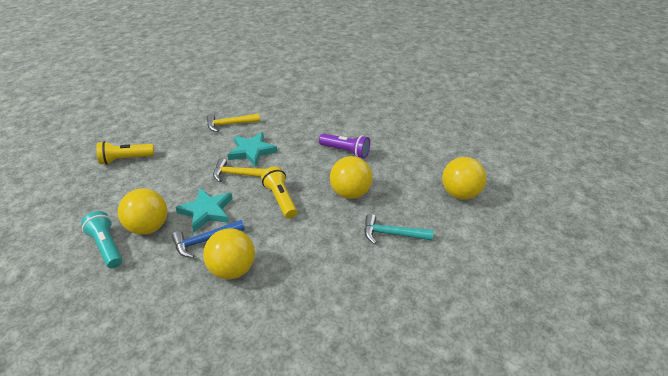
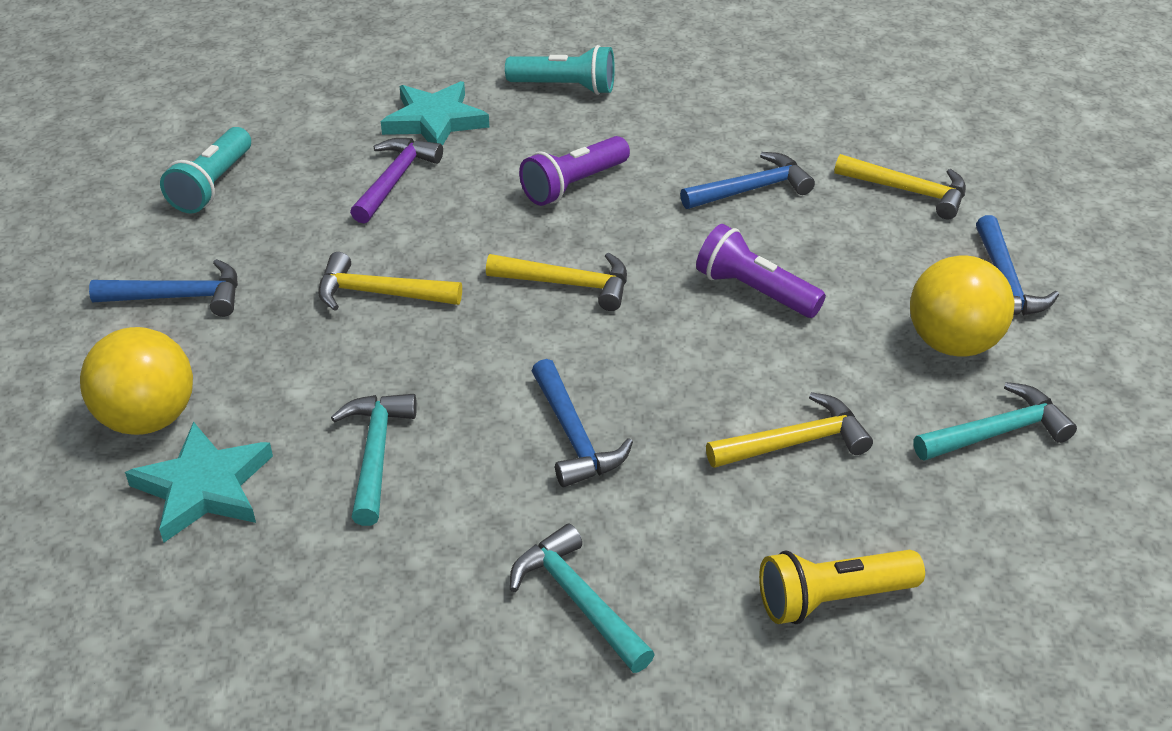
blue hammer: 1 -> 4
purple flashlight: 1 -> 2
purple hammer: 0 -> 1
turquoise flashlight: 1 -> 2
turquoise hammer: 1 -> 3
yellow ball: 4 -> 2
yellow flashlight: 2 -> 1
yellow hammer: 2 -> 4

